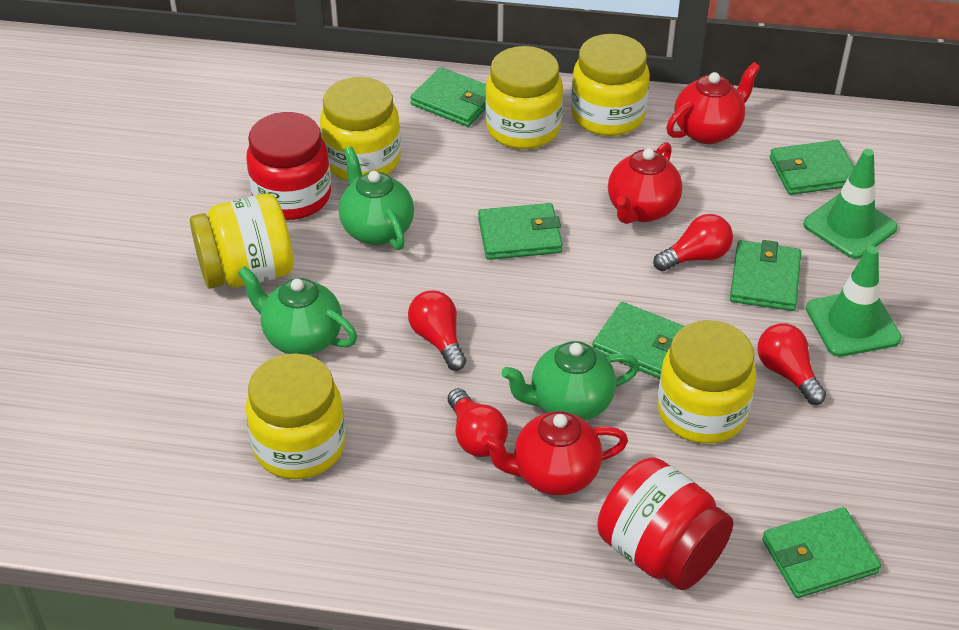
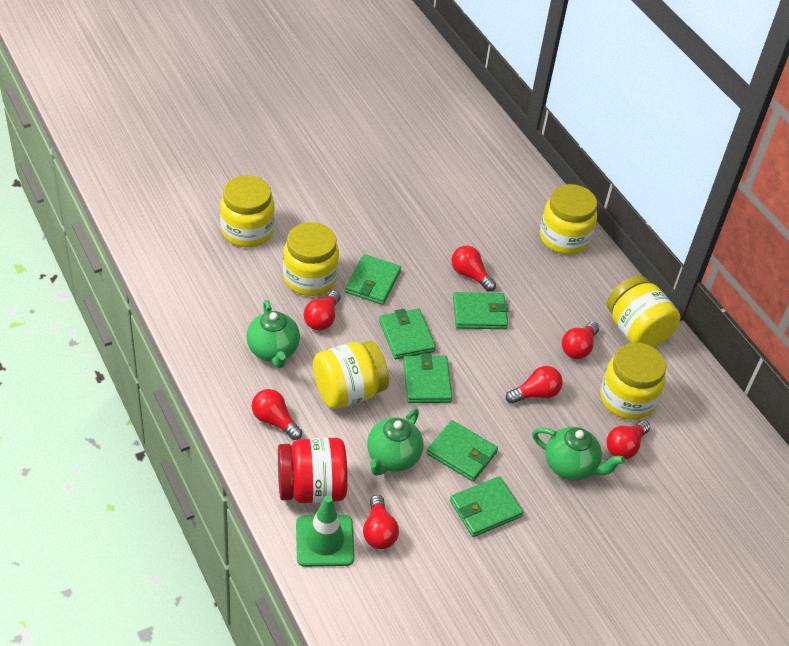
green traffic cone: 2 -> 1
red jar: 2 -> 1
red light bulb: 4 -> 7
red teapot: 3 -> 0

